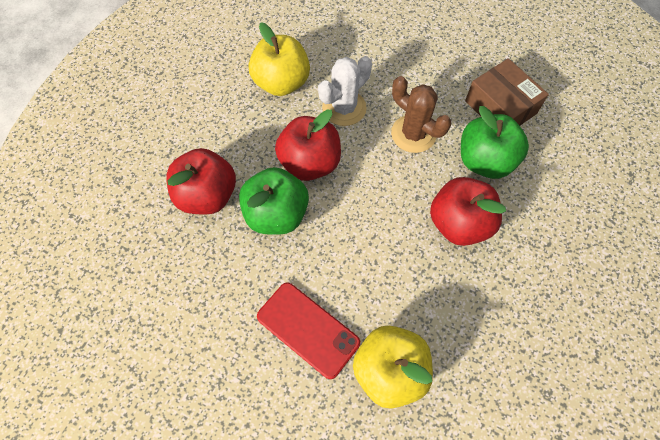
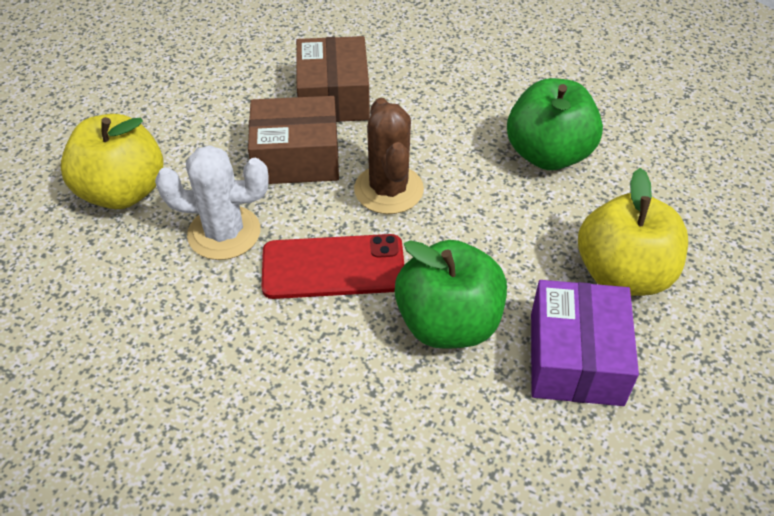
brown box: 1 -> 2
purple box: 0 -> 1
red apple: 3 -> 0

